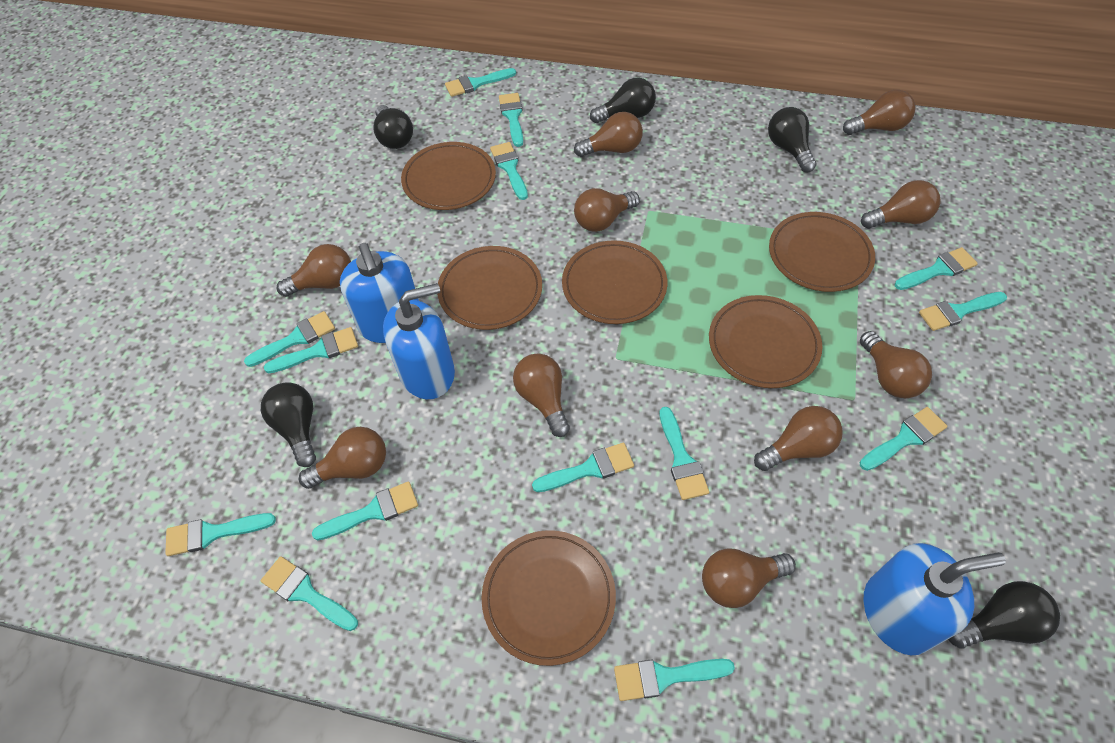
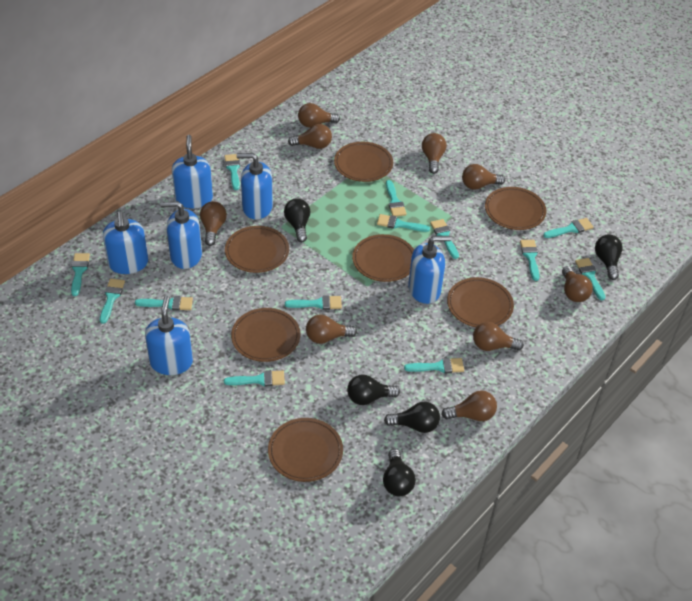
blue soap dispenser: 3 -> 6
brown light bulb: 10 -> 9
brown plate: 6 -> 7
turquoise brush: 14 -> 13

